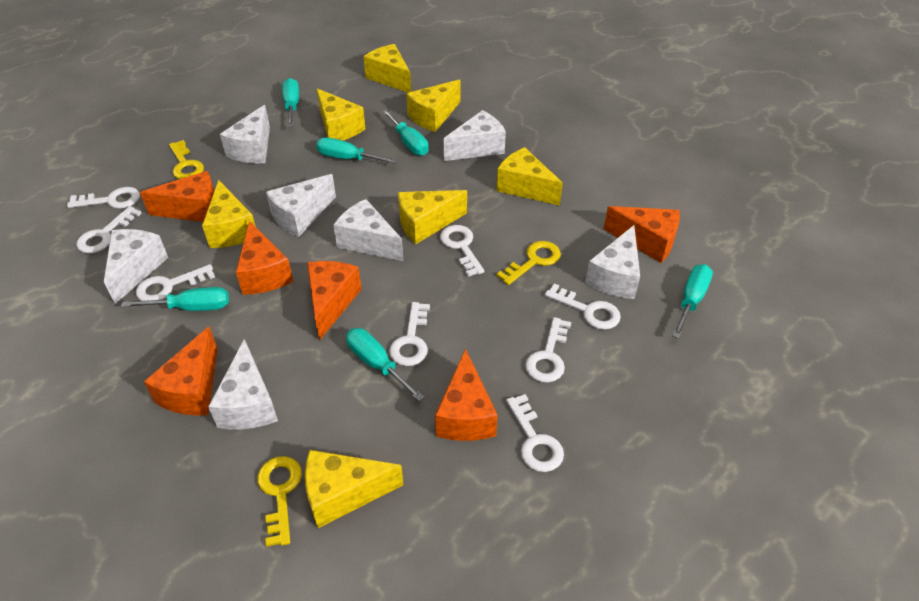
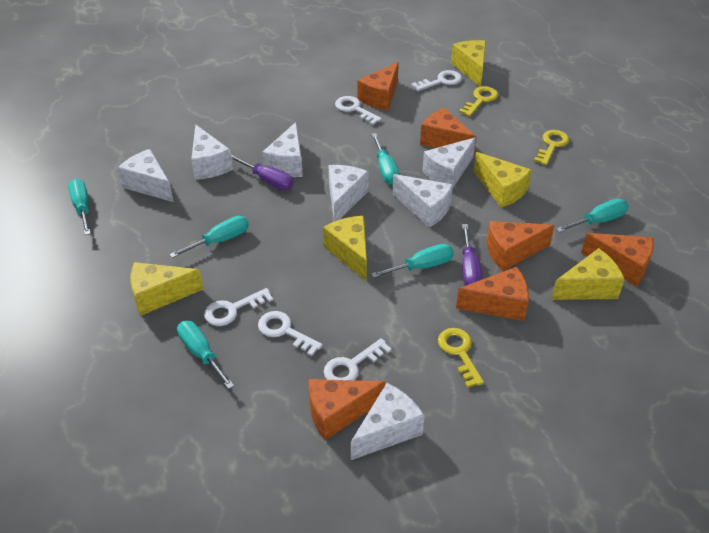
purple screwdriver: 0 -> 2
white key: 8 -> 5
yellow cheese: 7 -> 5

